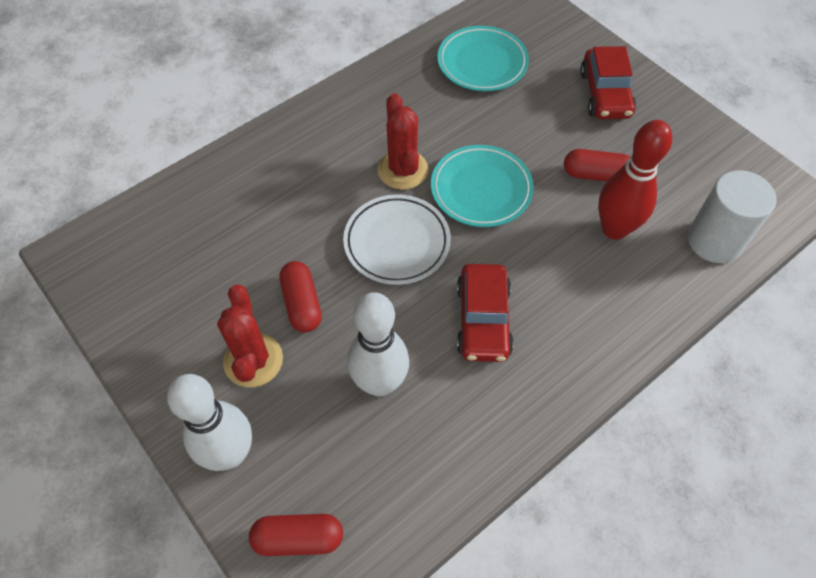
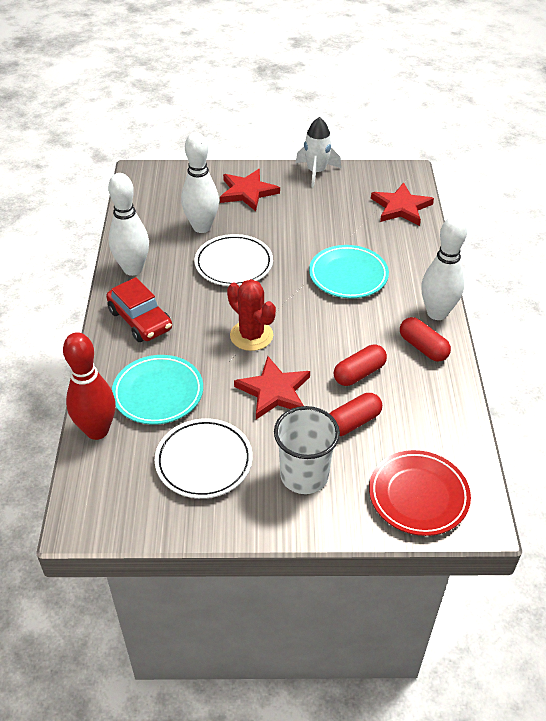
red cactus: 2 -> 1
red car: 2 -> 1
red plate: 0 -> 1
red star: 0 -> 3
white bowling pin: 2 -> 3
white cup: 0 -> 1
white cylinder: 1 -> 0
white plate: 1 -> 2
white rocket: 0 -> 1

